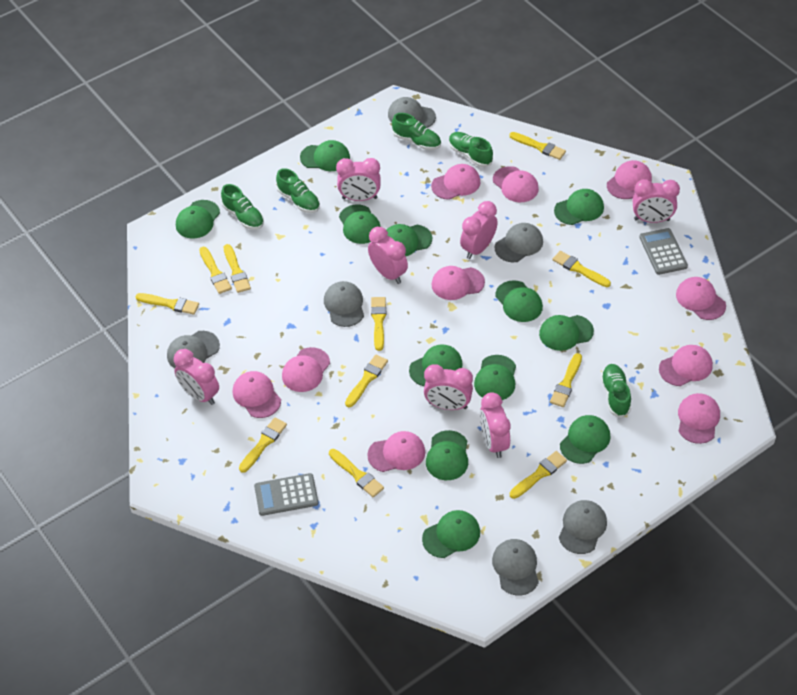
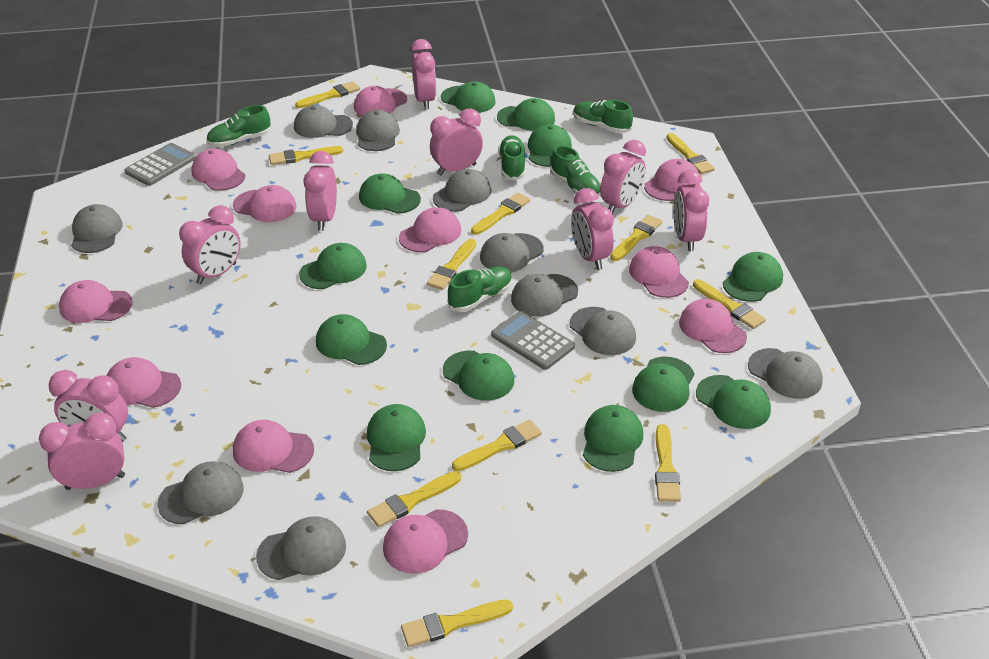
grey cap: 6 -> 10
pink cap: 10 -> 11
pink clock: 7 -> 9

